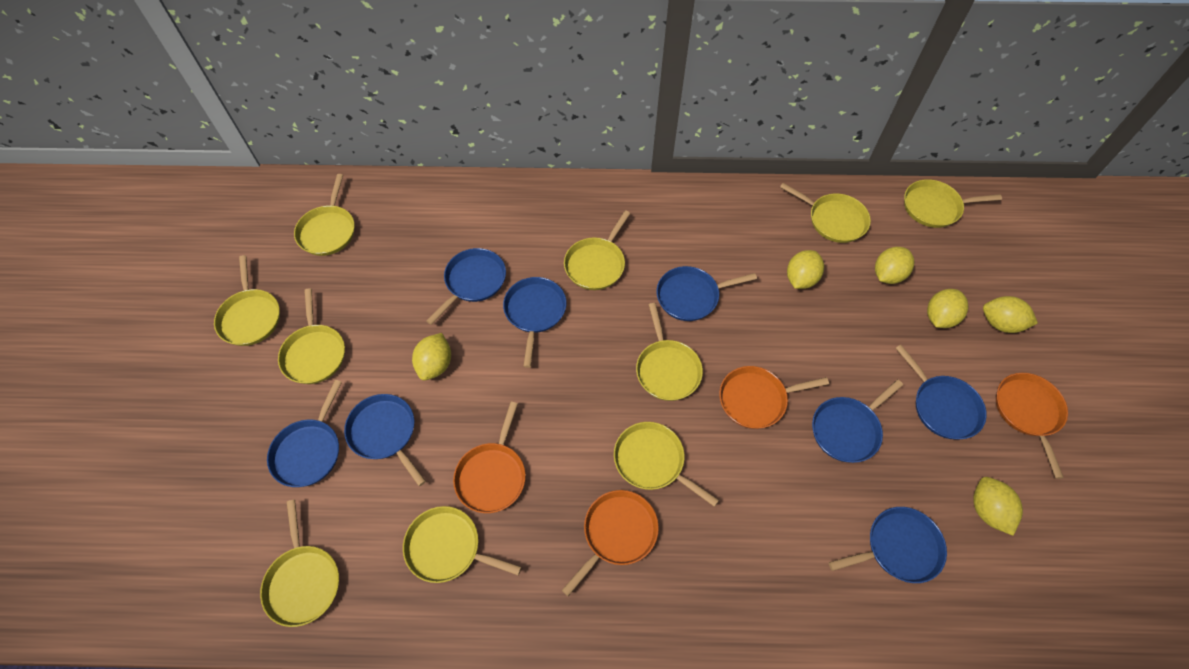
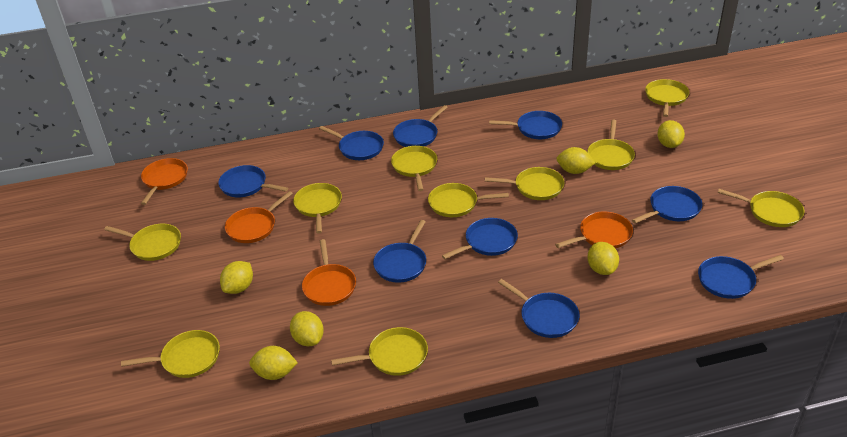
blue pan: 8 -> 9

